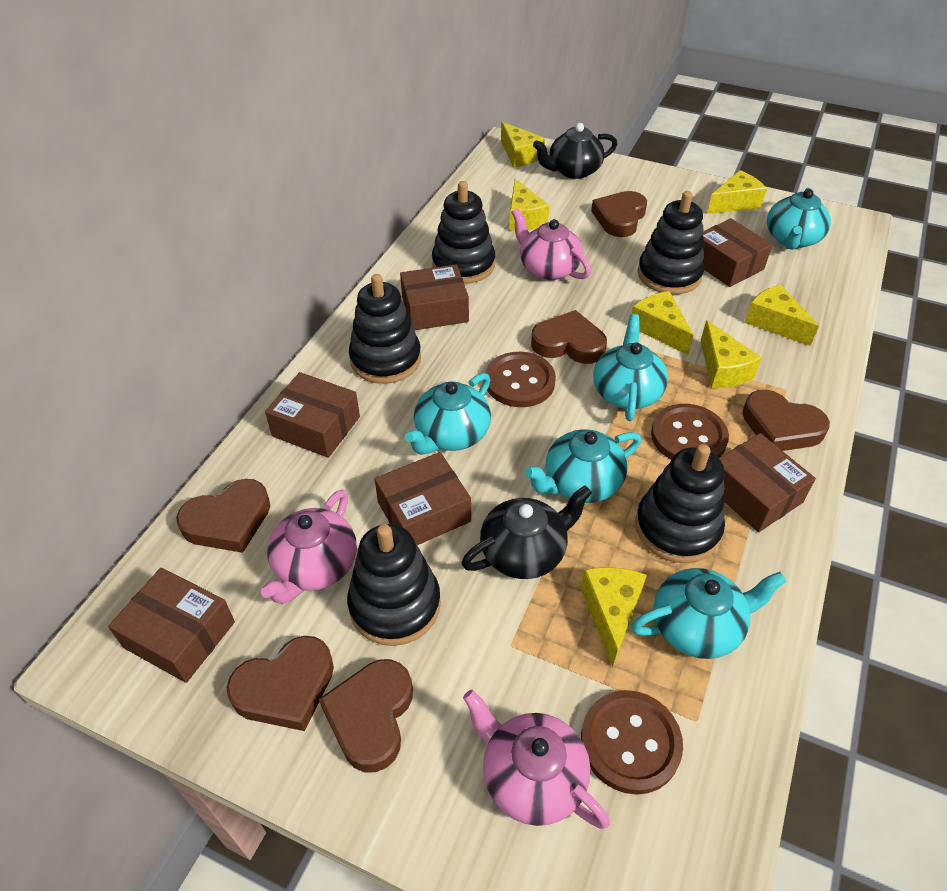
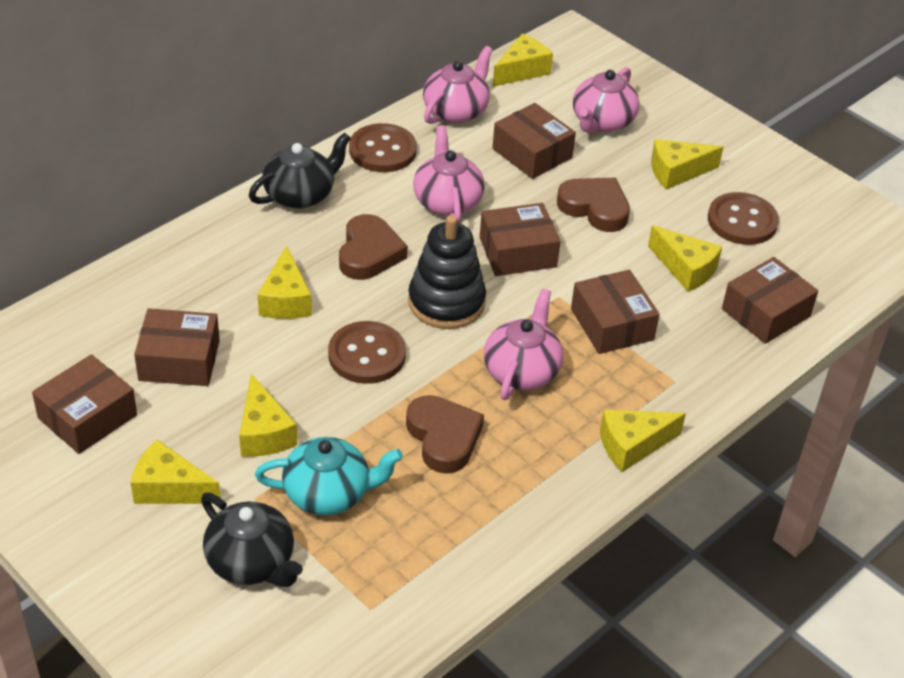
black stacking toy: 5 -> 1
brown heart: 6 -> 3
pink teapot: 3 -> 4
turquoise teapot: 5 -> 1

